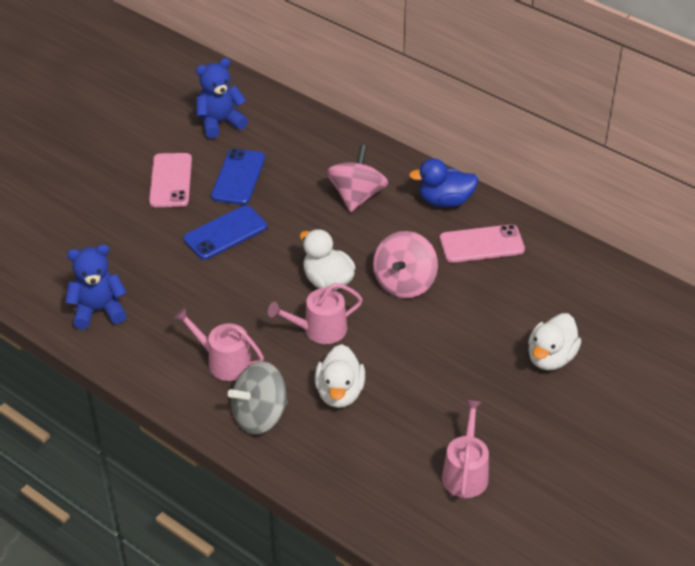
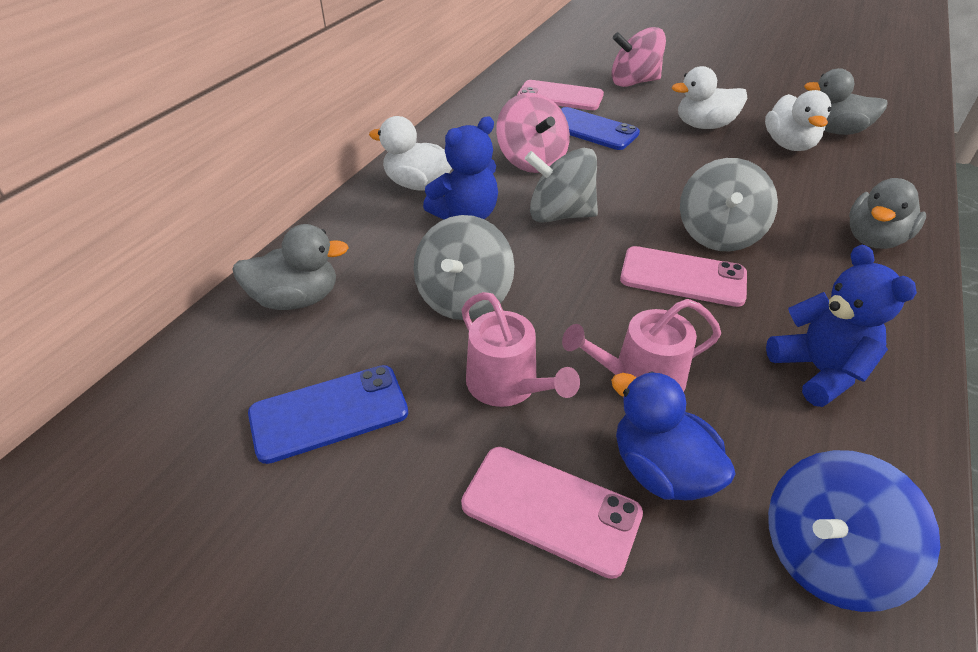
blue spinning top: 0 -> 1
grey duck: 0 -> 3
grey spinning top: 1 -> 3
pink phone: 2 -> 3
pink watering can: 3 -> 2

